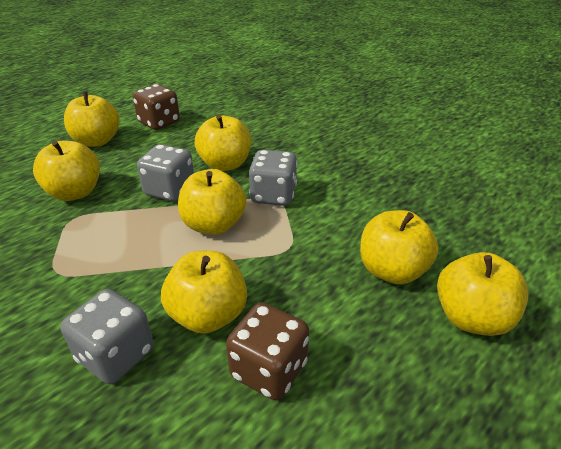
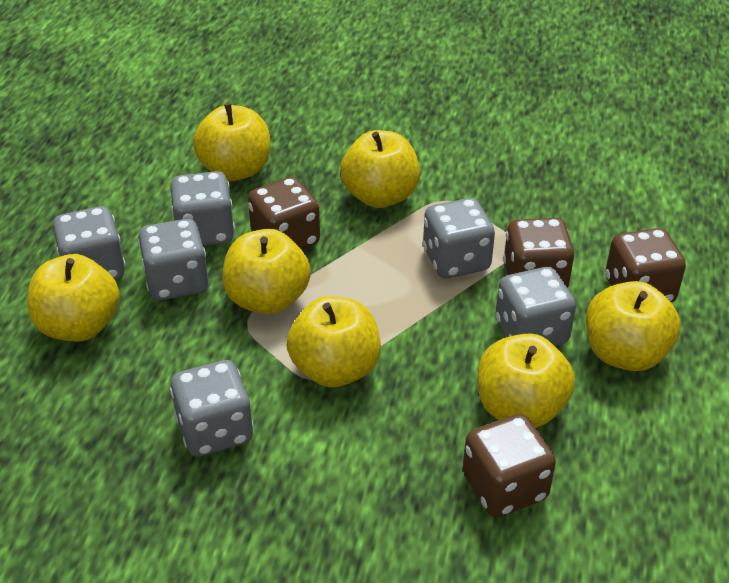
brown dice: 2 -> 4
grey dice: 3 -> 6

